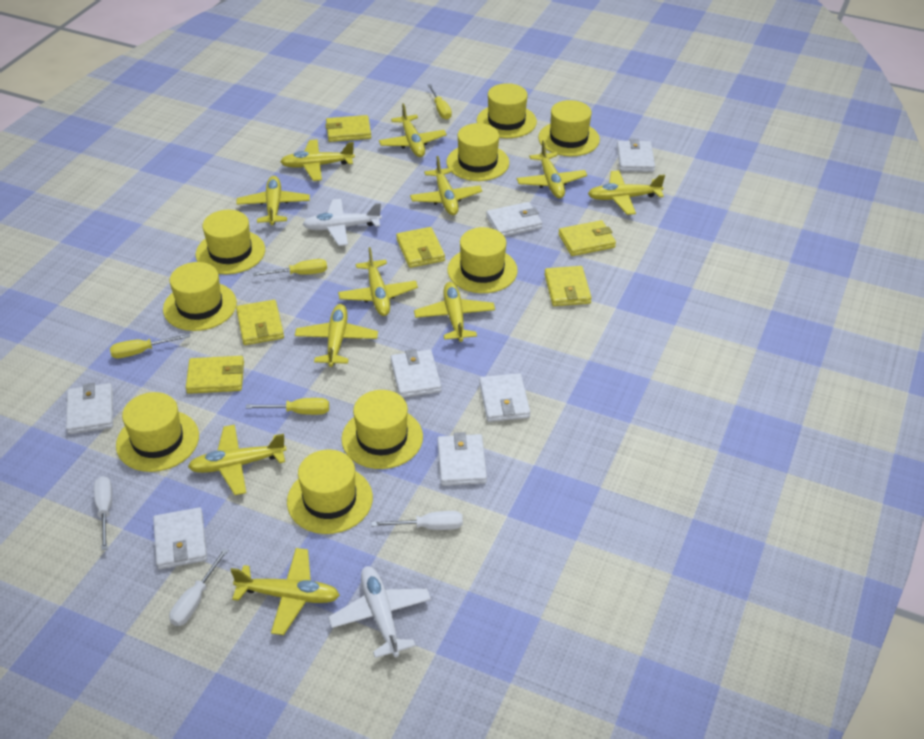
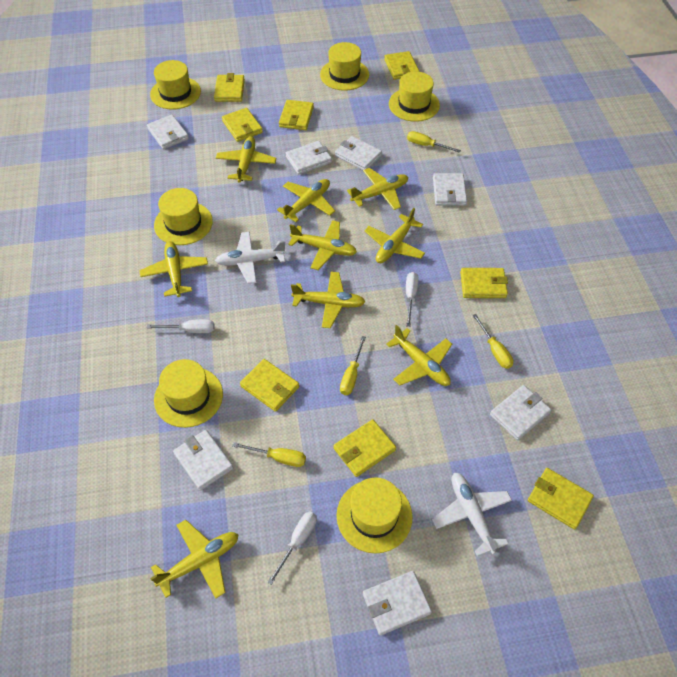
yellow hat: 9 -> 6
yellow plane: 11 -> 9
yellow wallet: 6 -> 8

